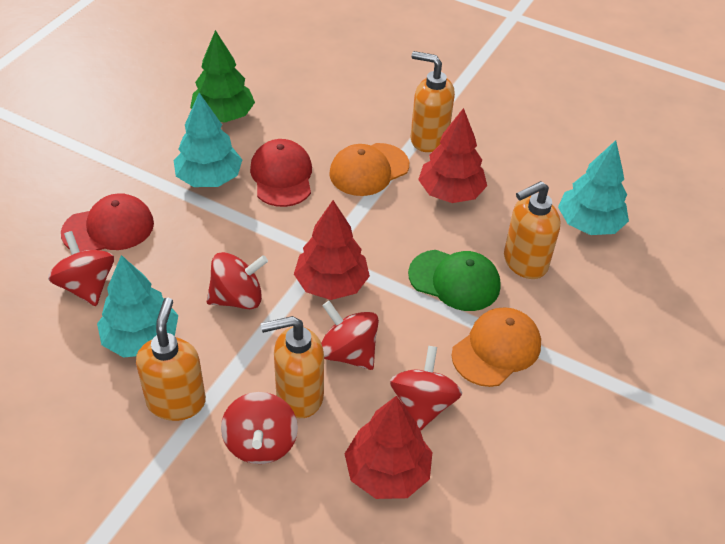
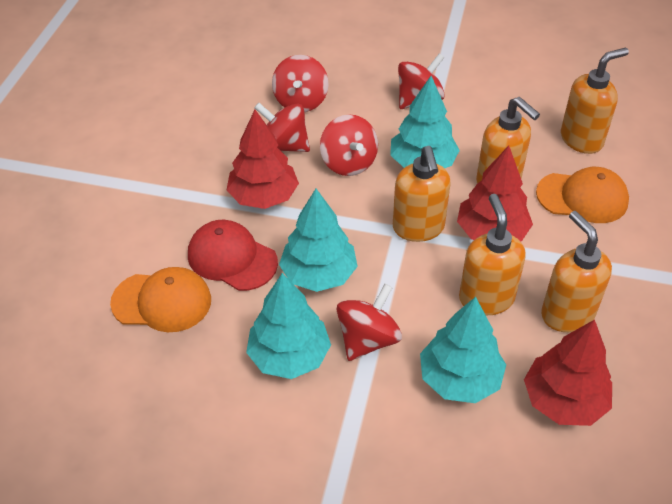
green cap: 1 -> 0
green tree: 1 -> 0
orange soap dispenser: 4 -> 5
red cap: 2 -> 1
turquoise tree: 3 -> 4

